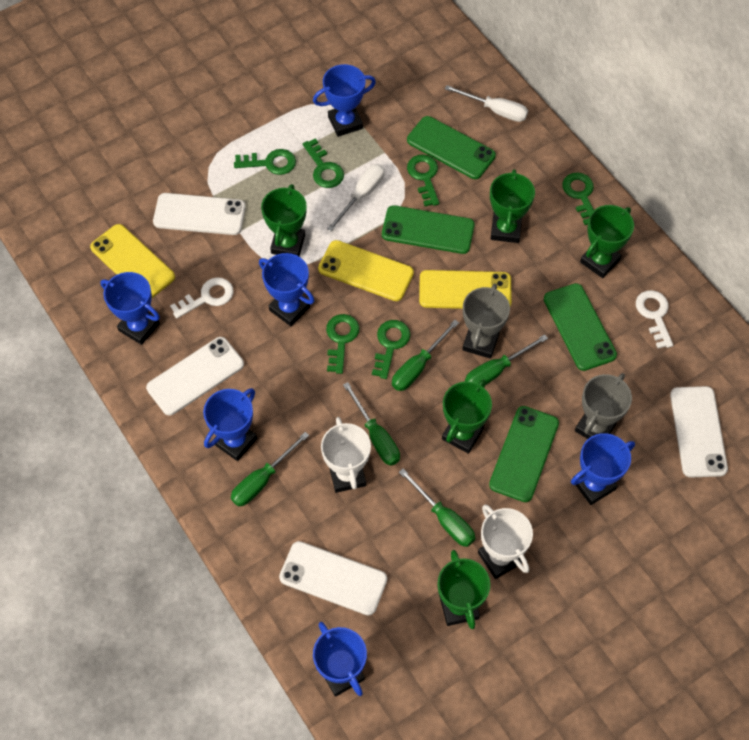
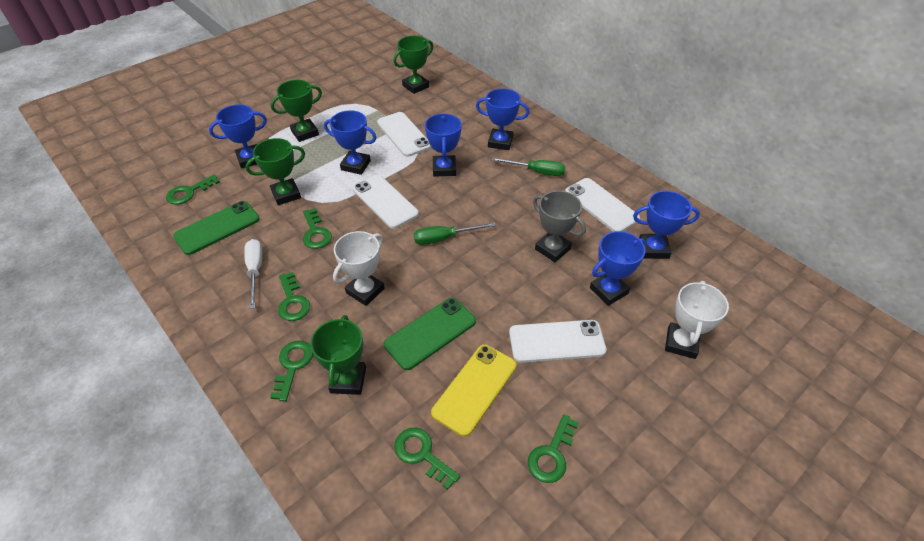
green phone: 4 -> 2
green screwdriver: 5 -> 2
green trophy: 5 -> 4
grey trophy: 2 -> 1
white key: 2 -> 0
white screwdriver: 2 -> 1
yellow phone: 3 -> 1

